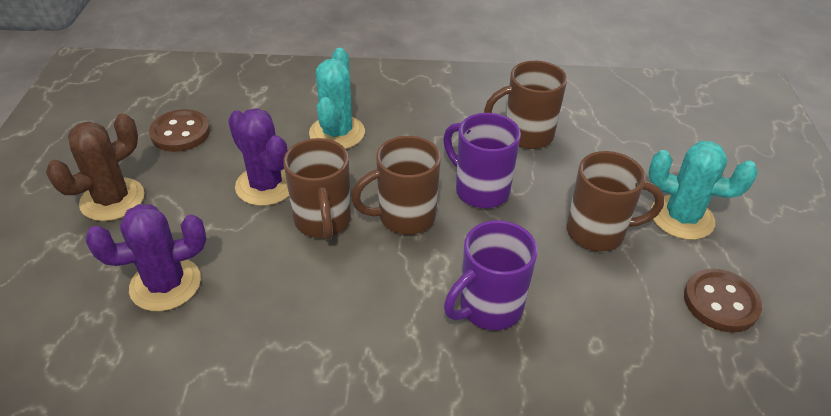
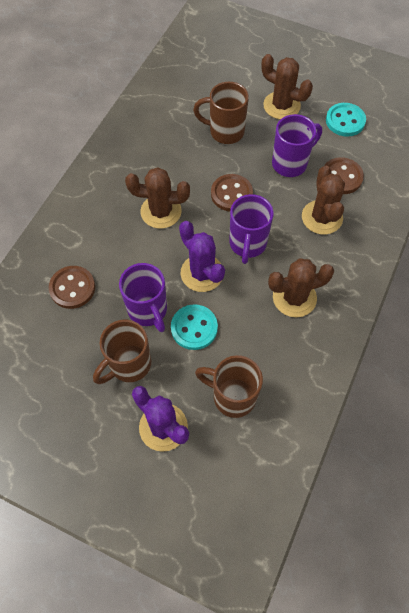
brown button: 2 -> 3
brown cactus: 1 -> 4
brown mug: 4 -> 3
purple mug: 2 -> 3
turquoise button: 0 -> 2
turquoise cactus: 2 -> 0

